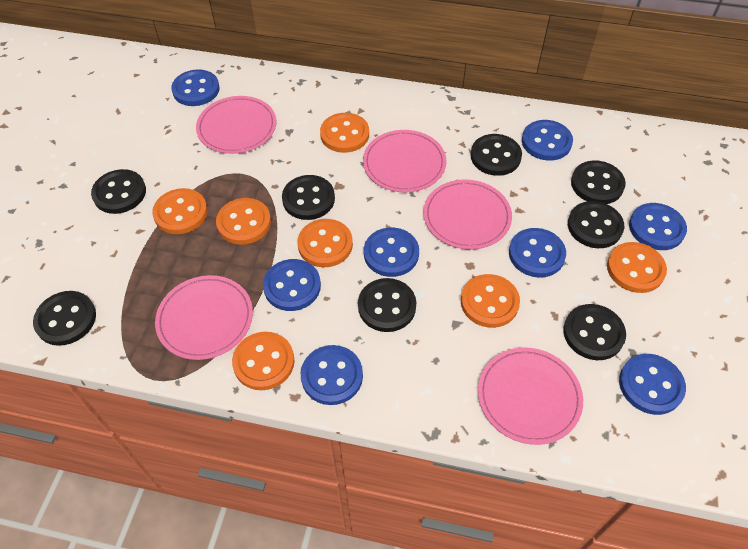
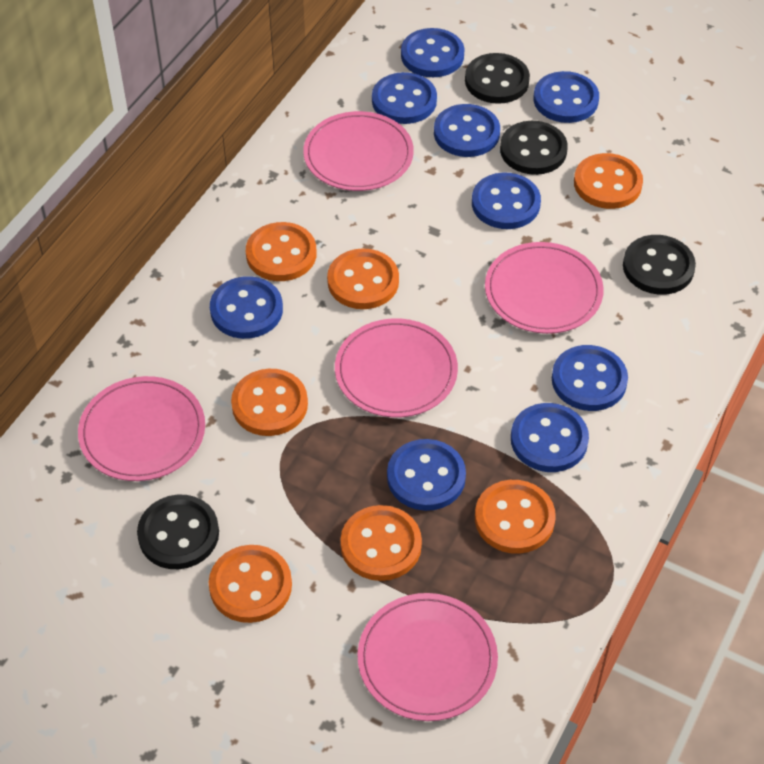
black button: 8 -> 4
blue button: 8 -> 9

